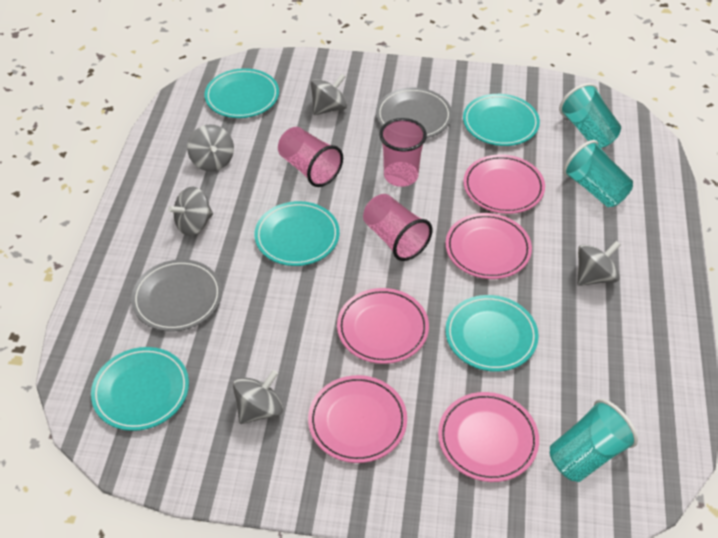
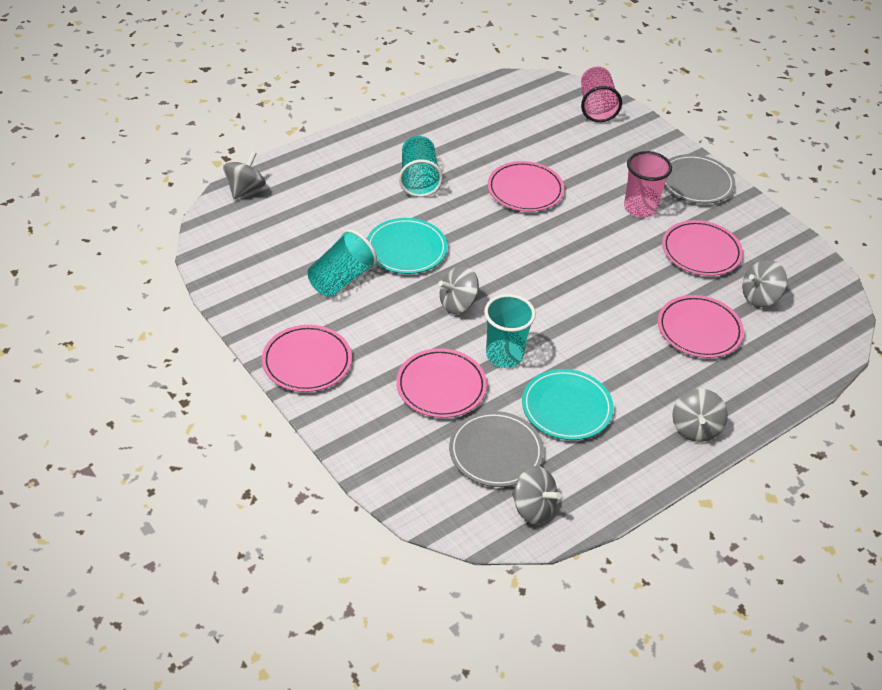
pink cup: 3 -> 2
turquoise plate: 5 -> 2

